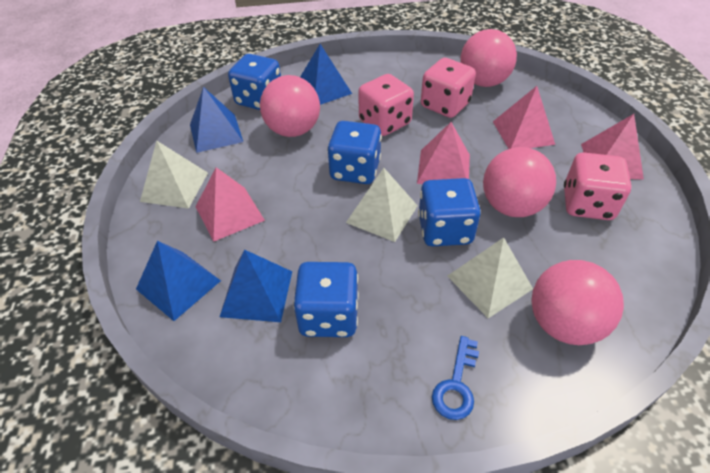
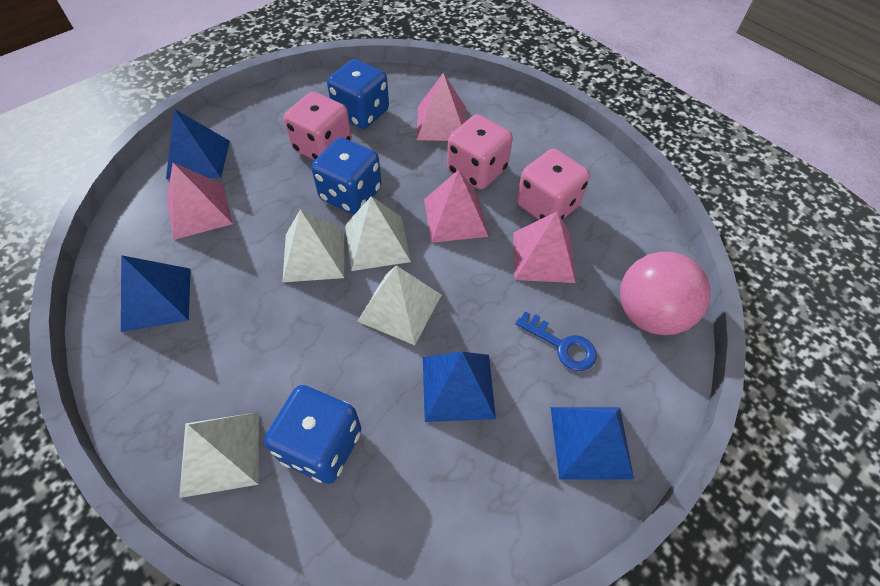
blue dice: 4 -> 3
pink ball: 4 -> 1
white pyramid: 3 -> 4

